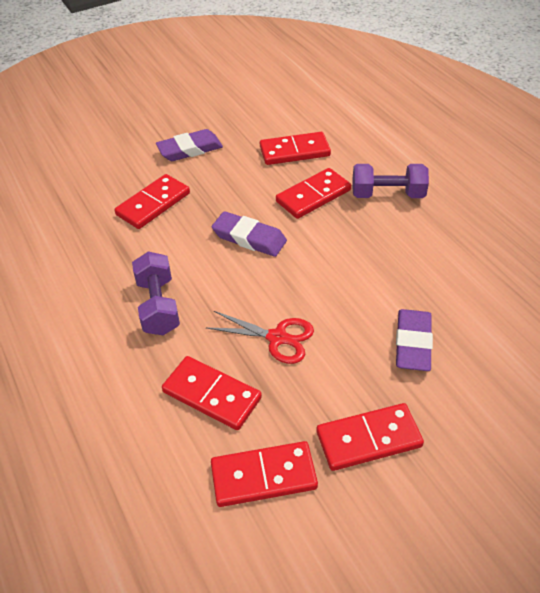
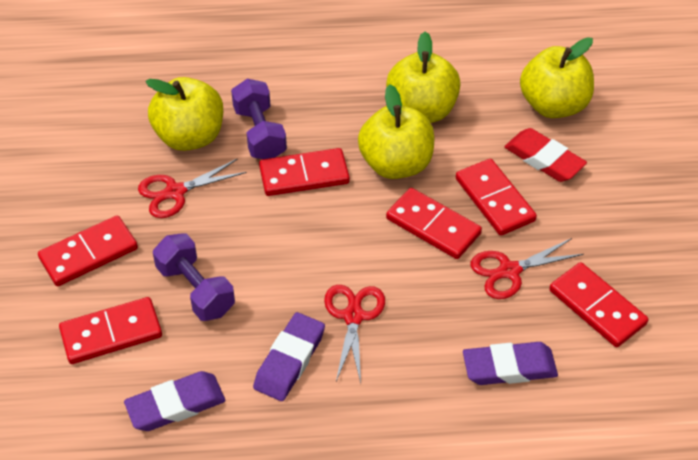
red eraser: 0 -> 1
red scissors: 1 -> 3
yellow apple: 0 -> 4

